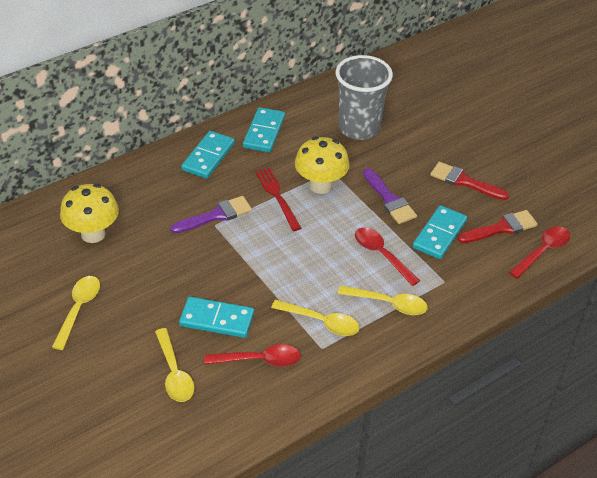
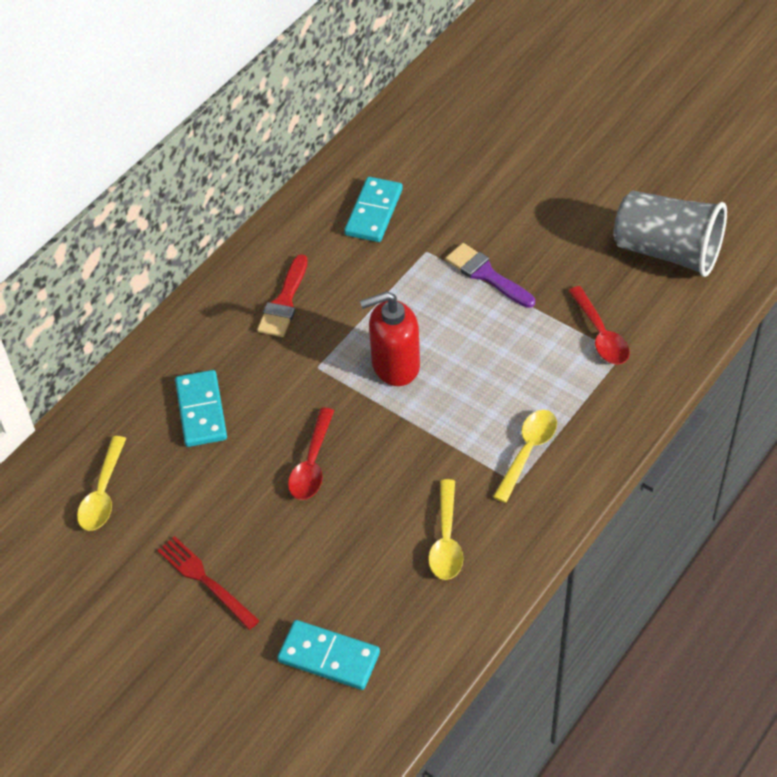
purple brush: 2 -> 1
red brush: 2 -> 1
red soap dispenser: 0 -> 1
red spoon: 3 -> 2
turquoise domino: 4 -> 3
yellow mushroom: 2 -> 0
yellow spoon: 4 -> 3

